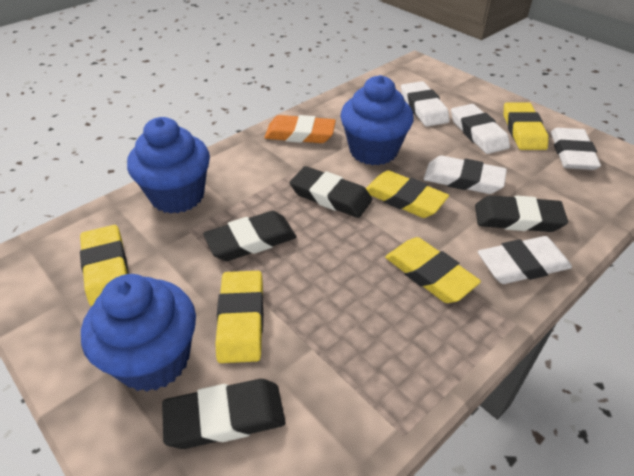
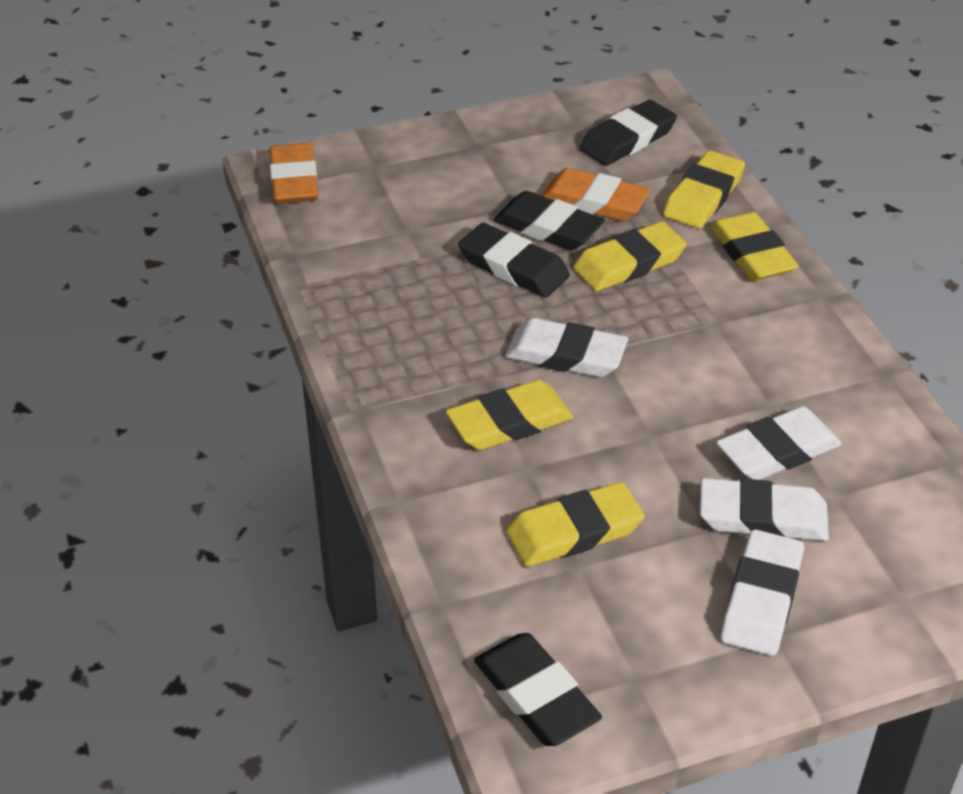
blue cupcake: 3 -> 0
orange eraser: 1 -> 2
white eraser: 5 -> 4

